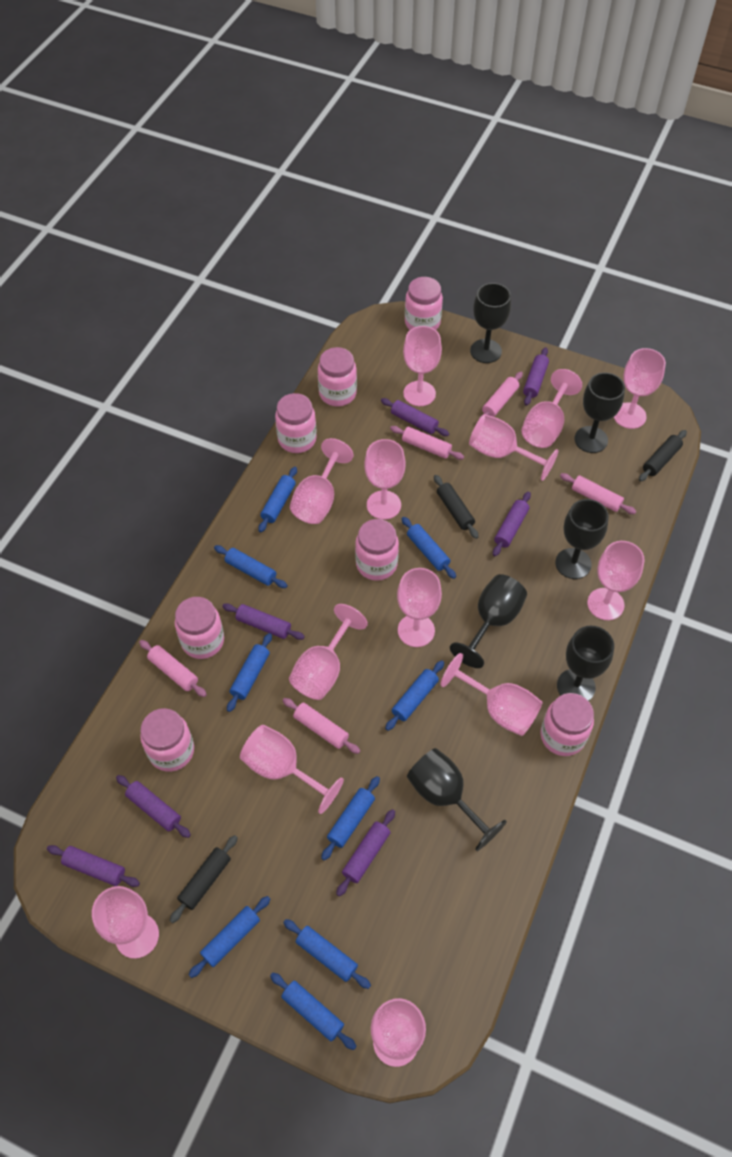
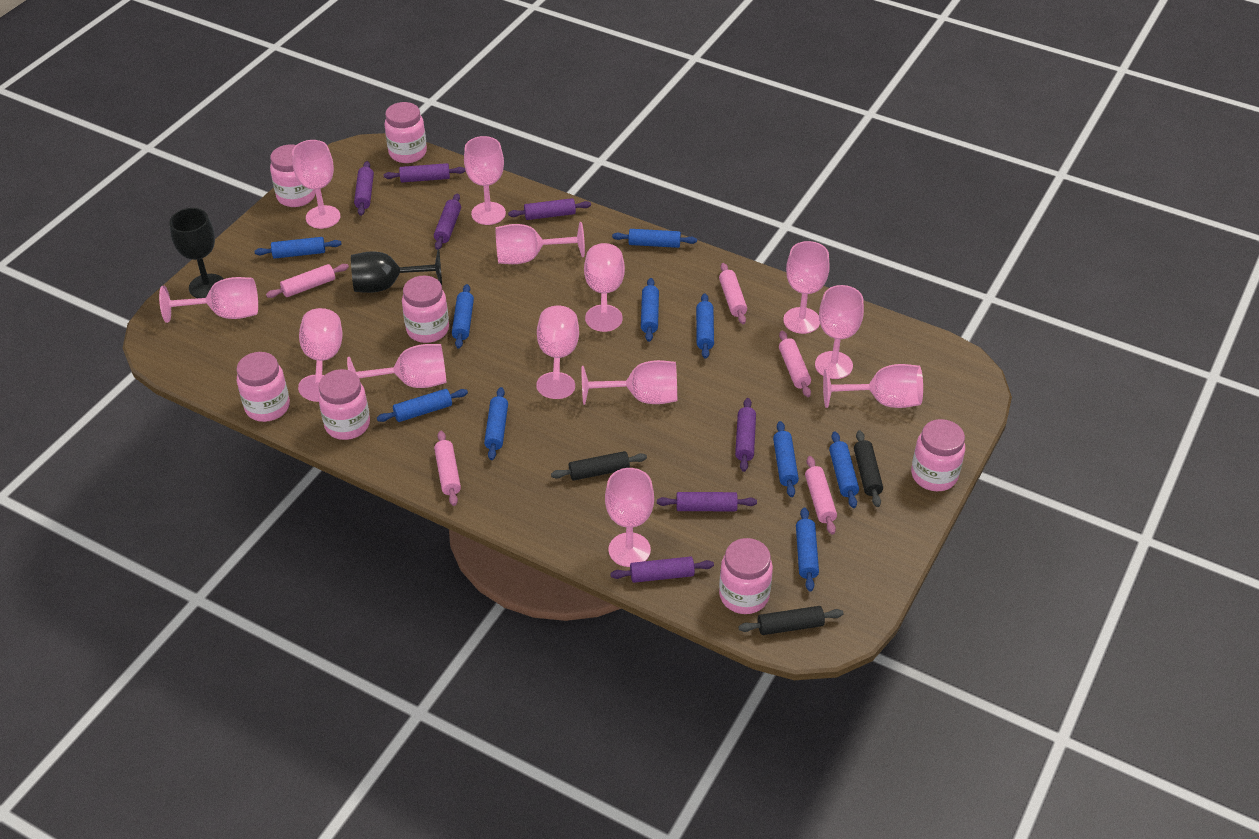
black goblet: 6 -> 2
blue rolling pin: 9 -> 10

